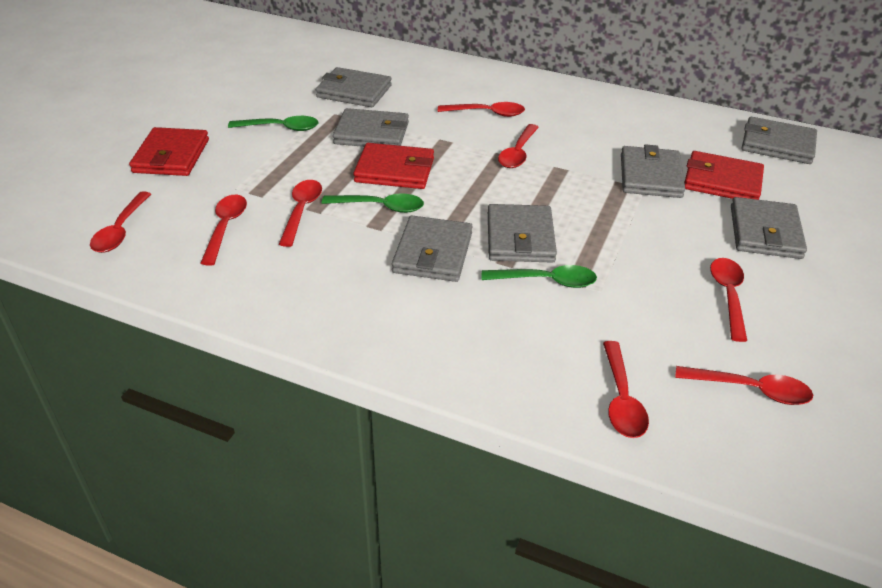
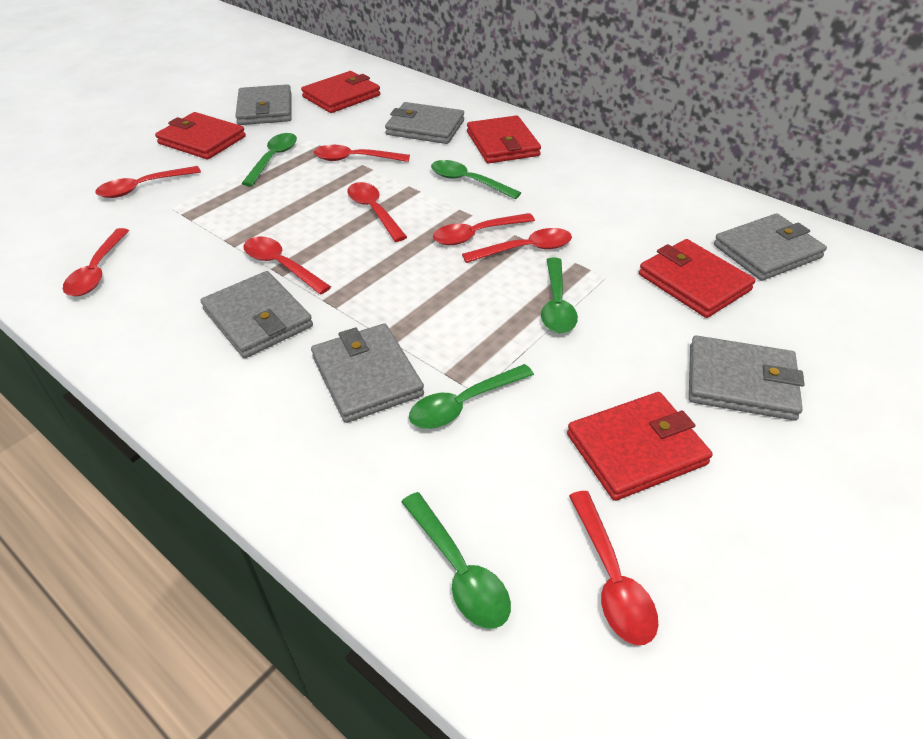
green spoon: 3 -> 5
grey wallet: 7 -> 6
red wallet: 3 -> 5

